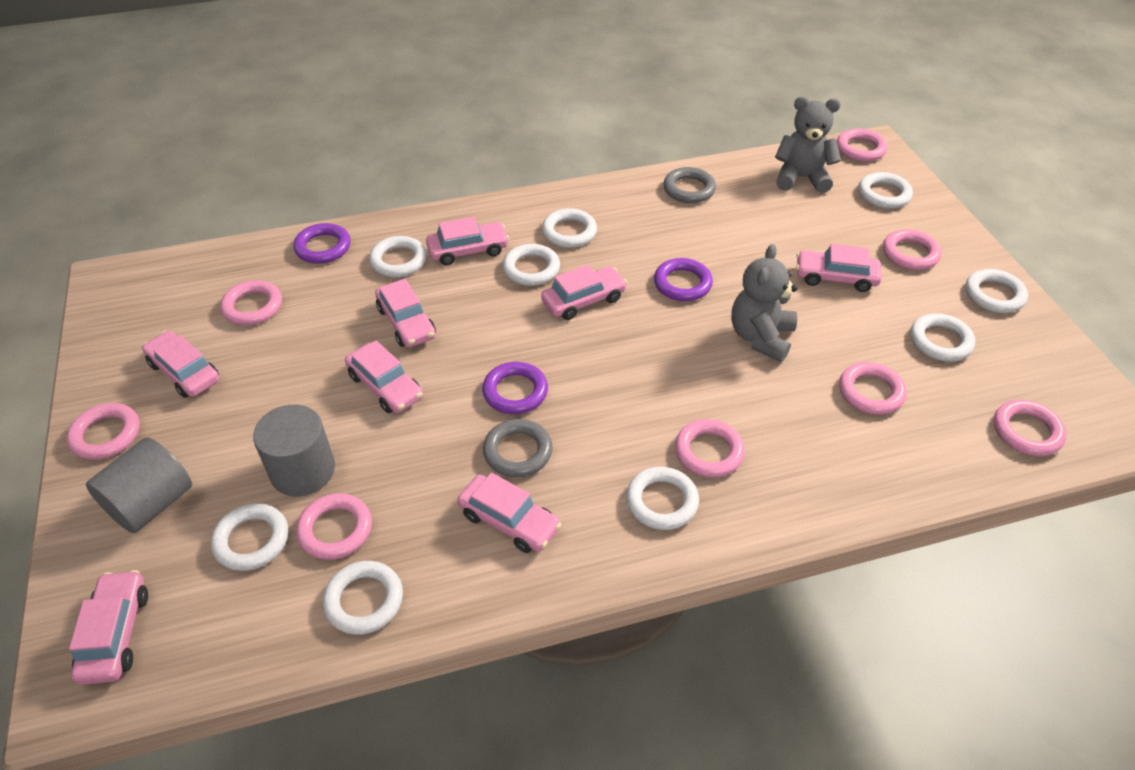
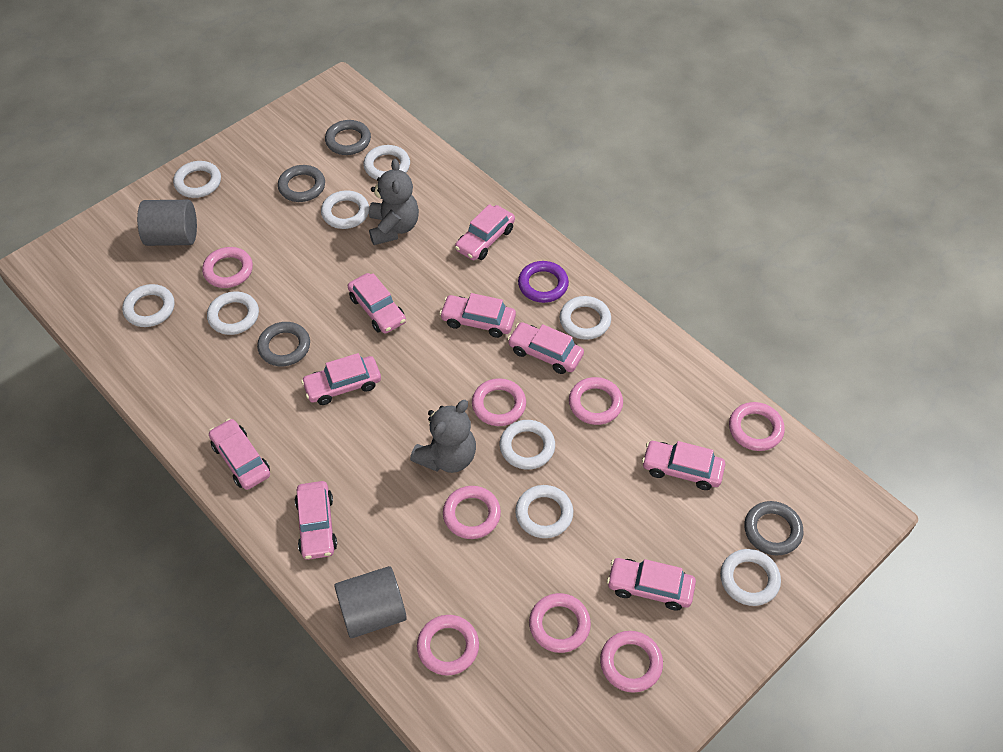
grey ring: 2 -> 4
pink car: 8 -> 9
purple ring: 3 -> 1

